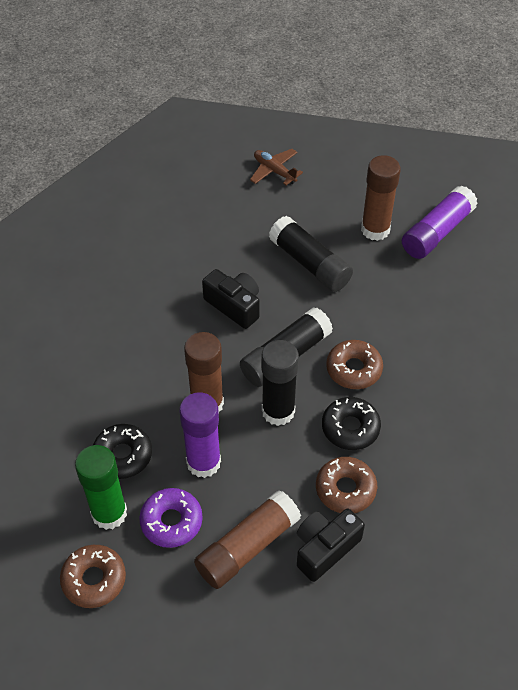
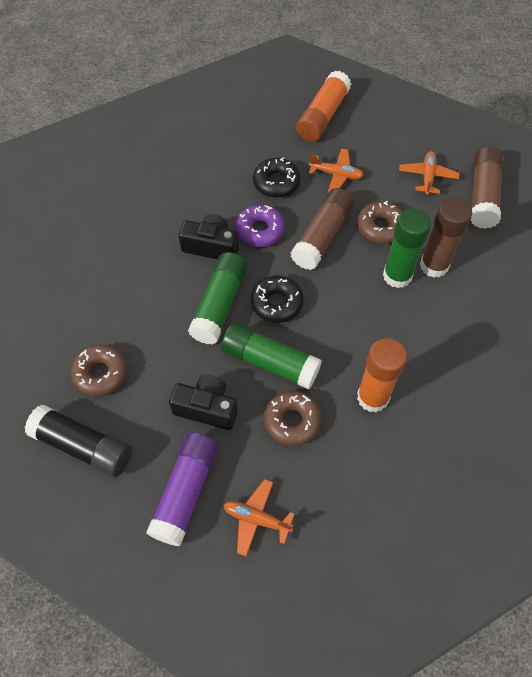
black glue stick: 3 -> 1
brown plane: 1 -> 0
green glue stick: 1 -> 3
orange glue stick: 0 -> 2
orange plane: 0 -> 3
purple glue stick: 2 -> 1

